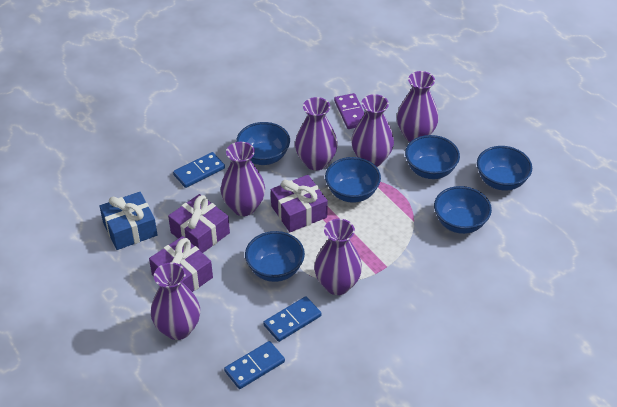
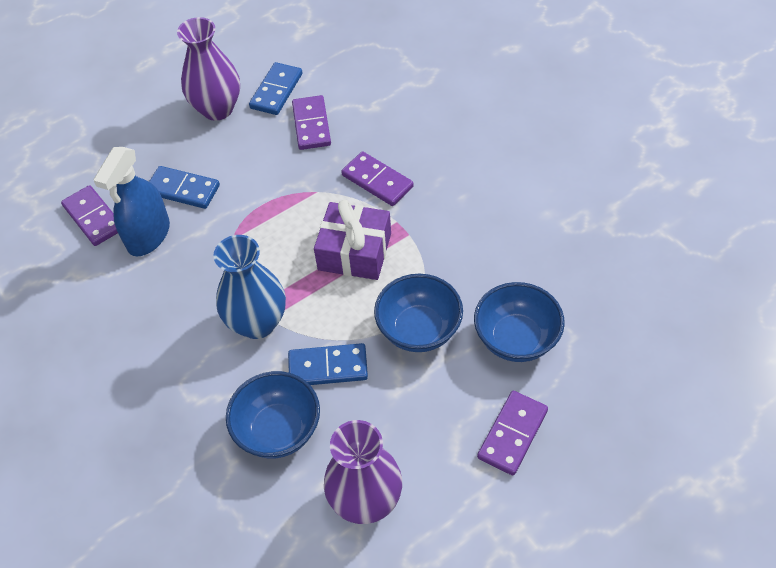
blue bowl: 6 -> 3
blue gift: 1 -> 0
blue spray bottle: 0 -> 1
blue vase: 0 -> 1
purple domino: 1 -> 4
purple gift: 3 -> 1
purple vase: 6 -> 2

